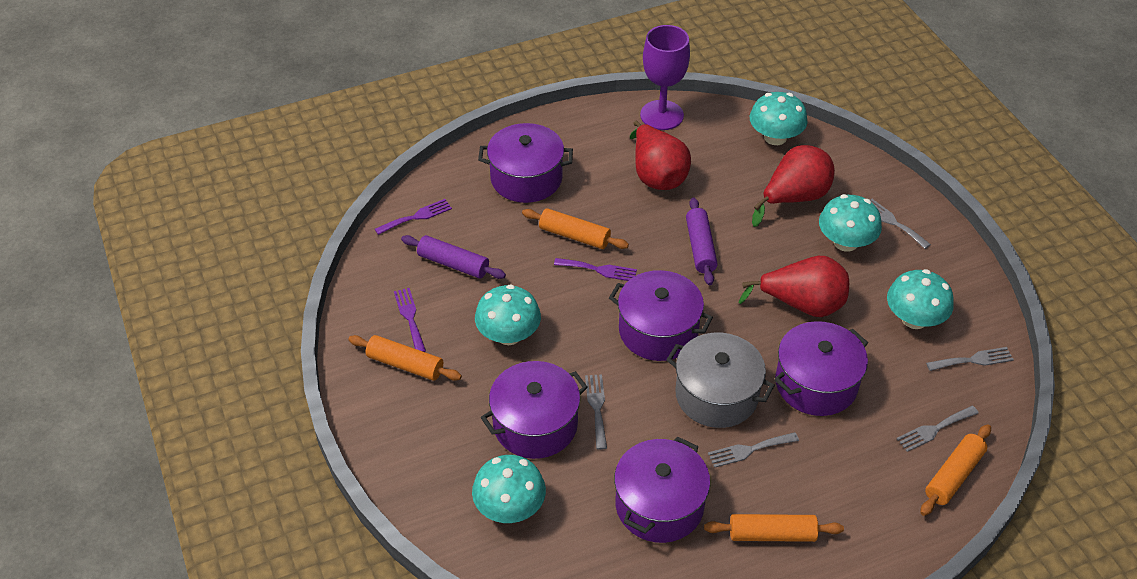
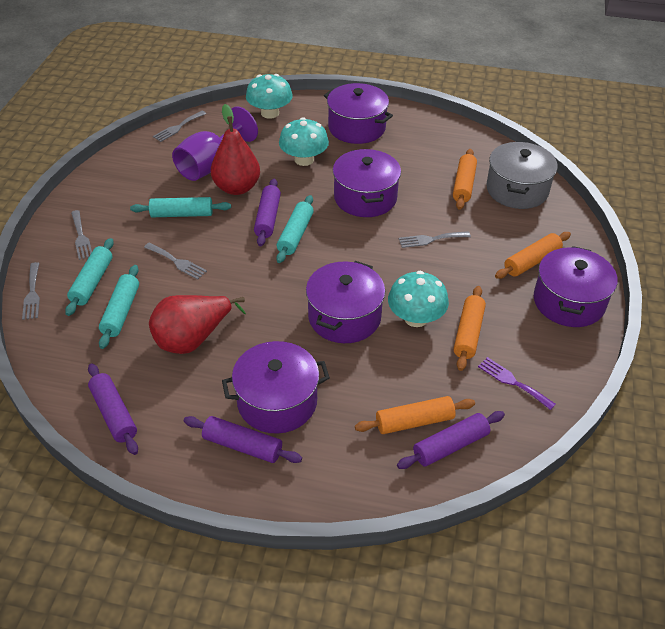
purple fork: 3 -> 1
purple rolling pin: 2 -> 4
red pear: 3 -> 2
turquoise mushroom: 5 -> 3
turquoise rolling pin: 0 -> 4

